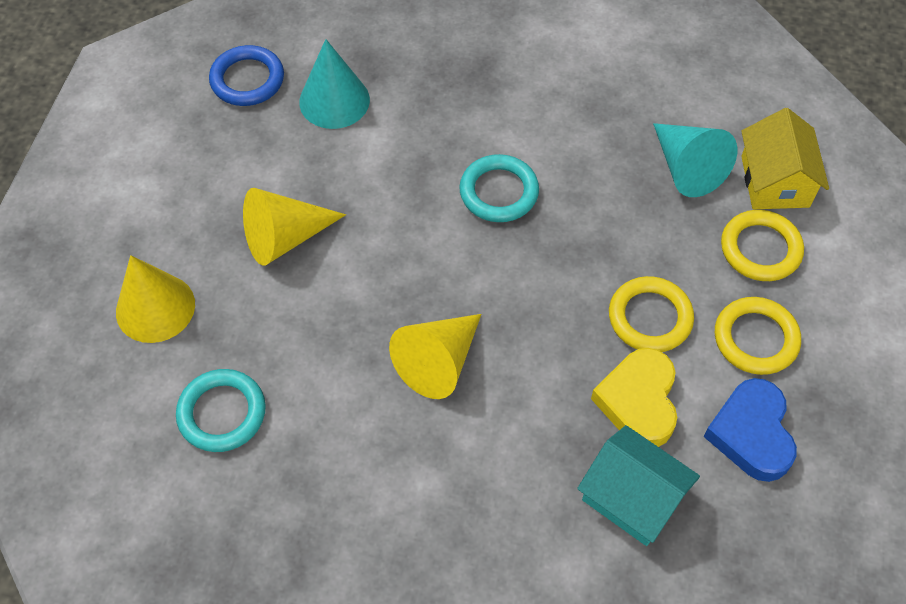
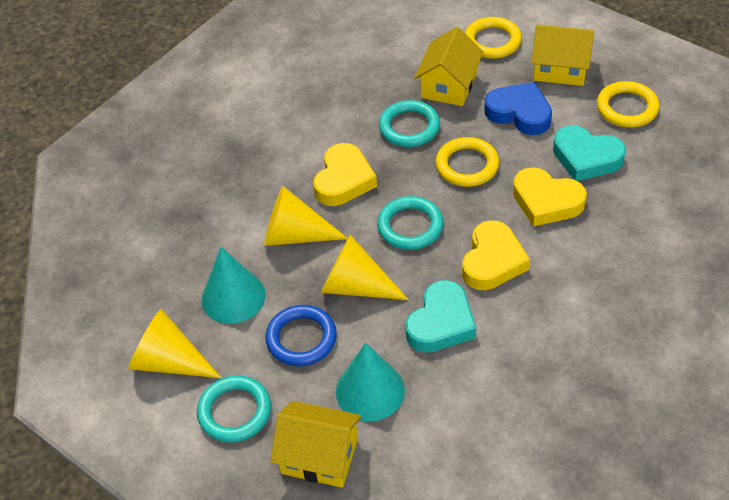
turquoise heart: 0 -> 2
turquoise house: 1 -> 0
turquoise ring: 2 -> 3
yellow heart: 1 -> 3
yellow house: 1 -> 3

